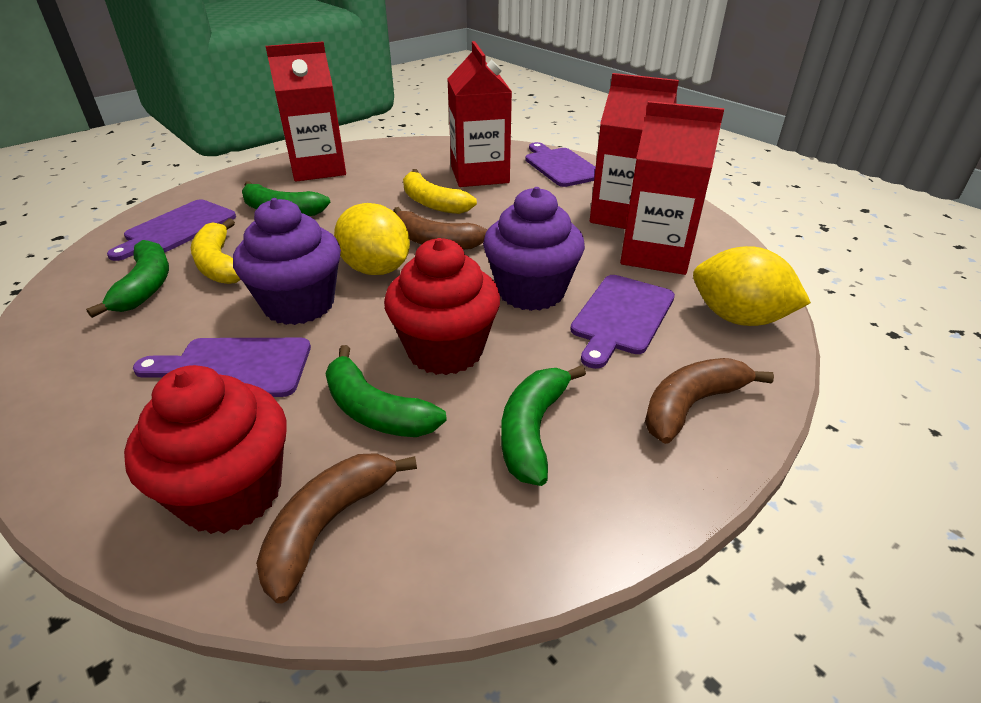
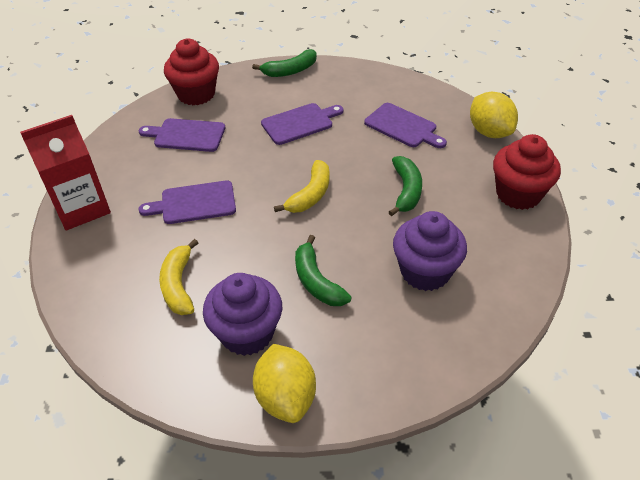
brown banana: 3 -> 0
green banana: 4 -> 3
red carton: 4 -> 1

